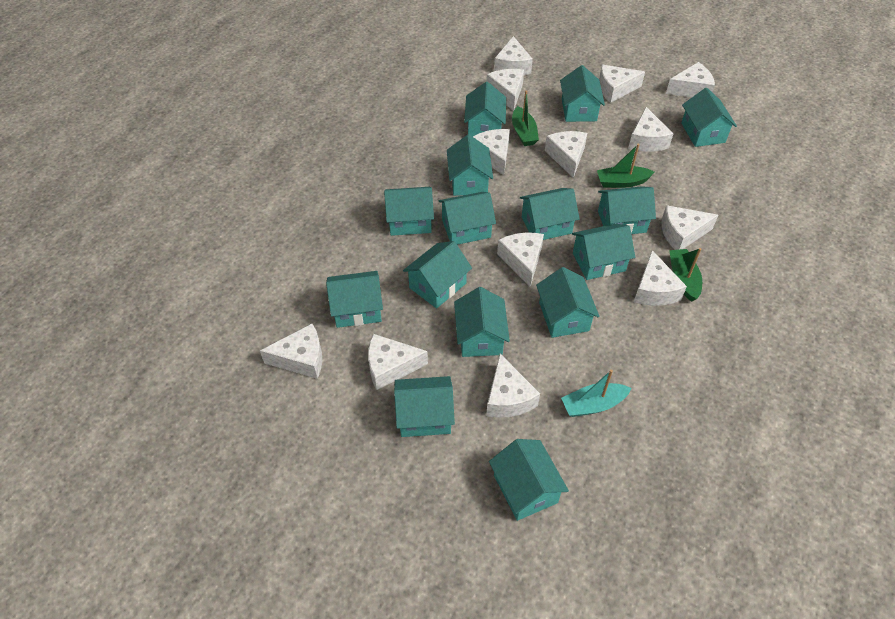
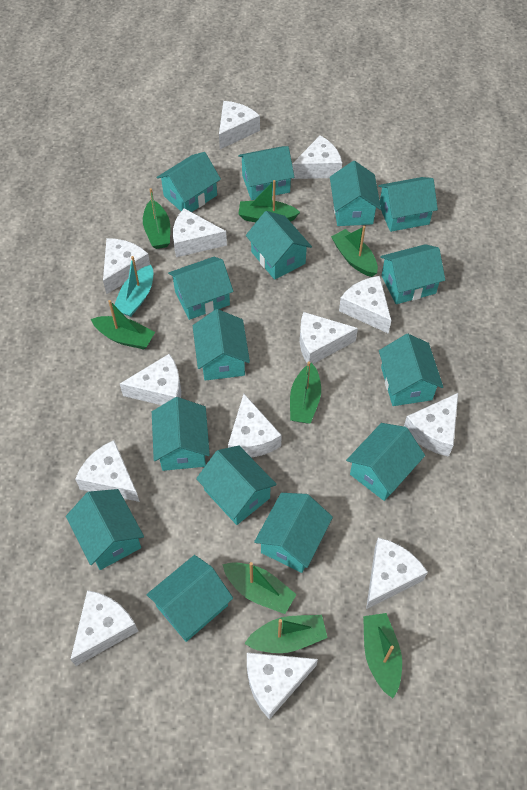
green boat: 3 -> 8

